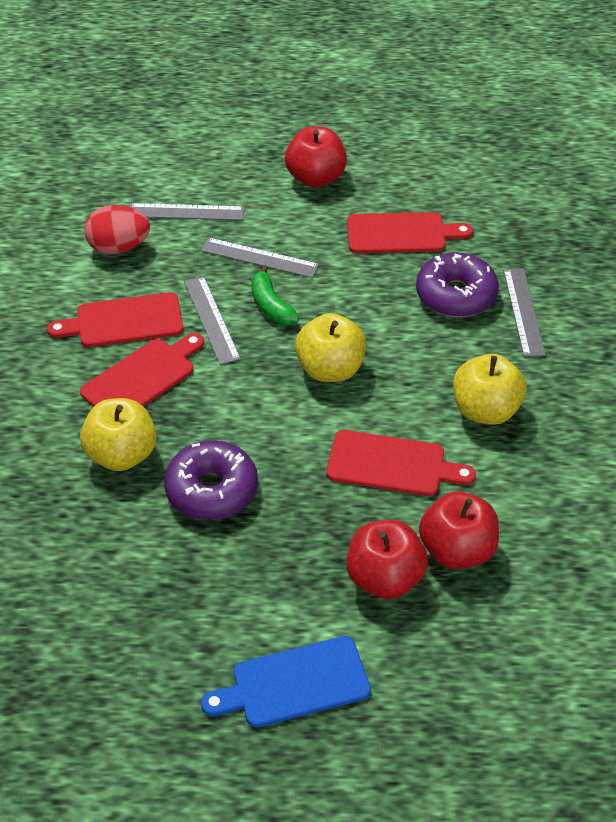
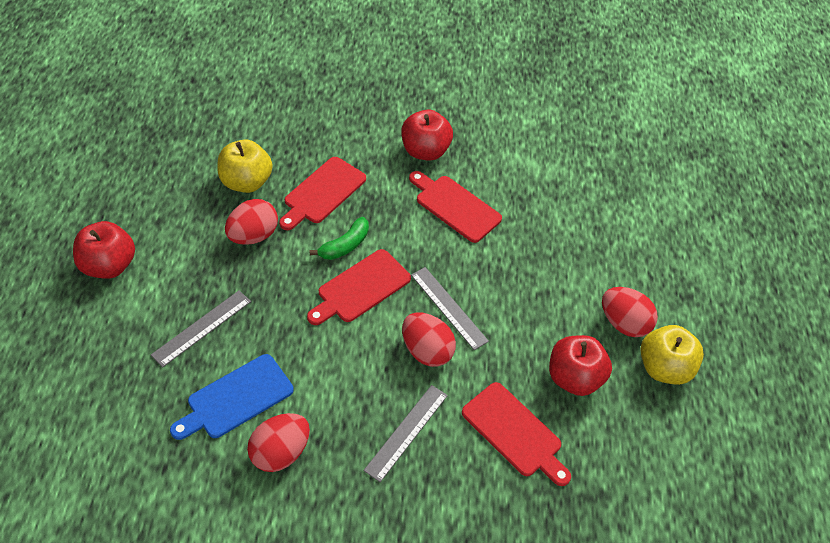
grey ruler: 4 -> 3
purple donut: 2 -> 0
red egg: 1 -> 4
yellow apple: 3 -> 2

